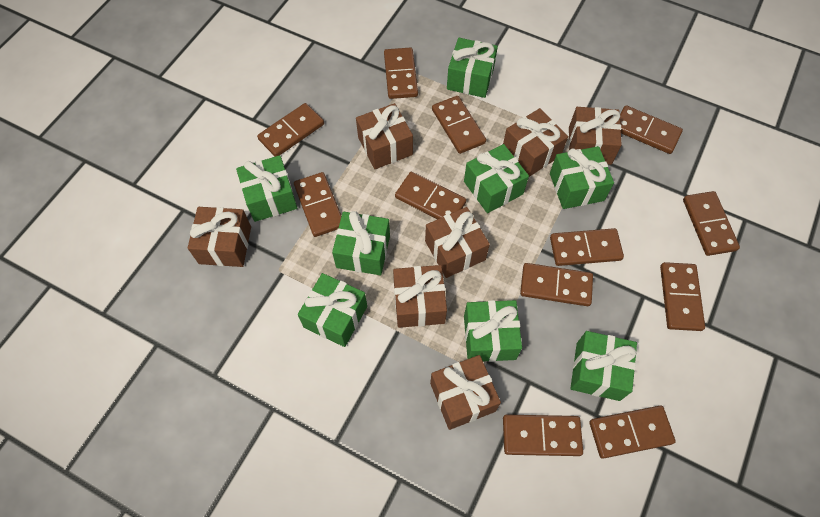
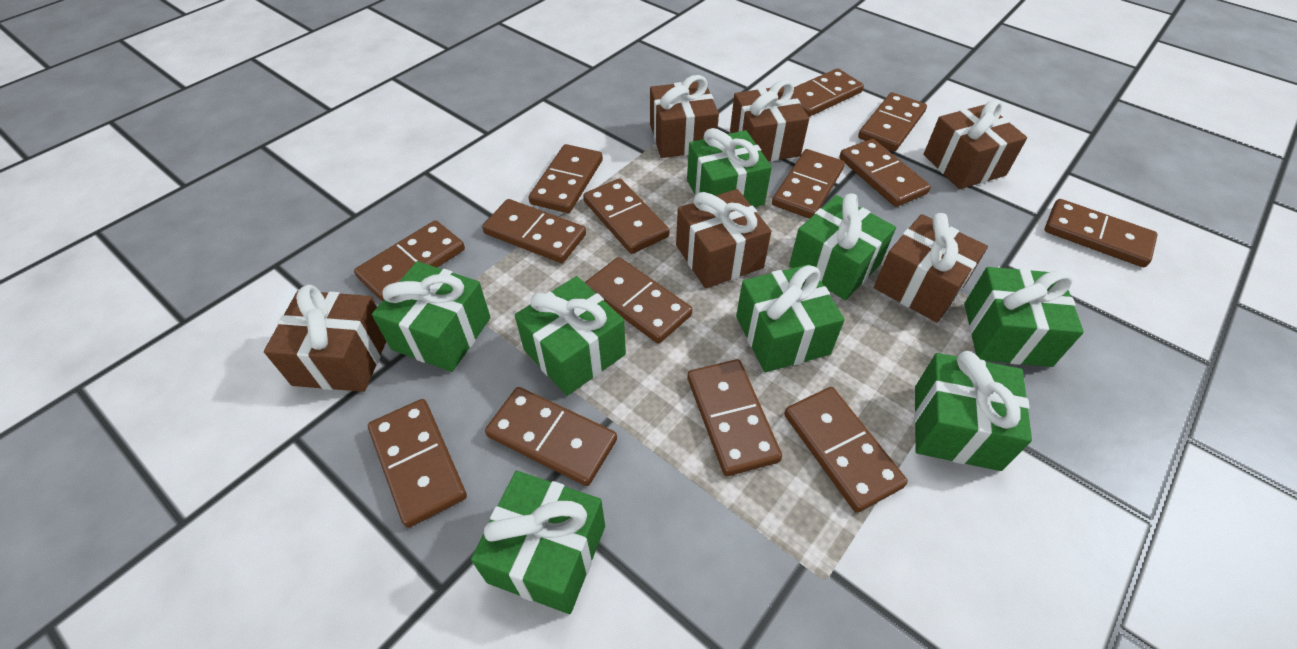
brown domino: 12 -> 14
brown gift: 7 -> 6

